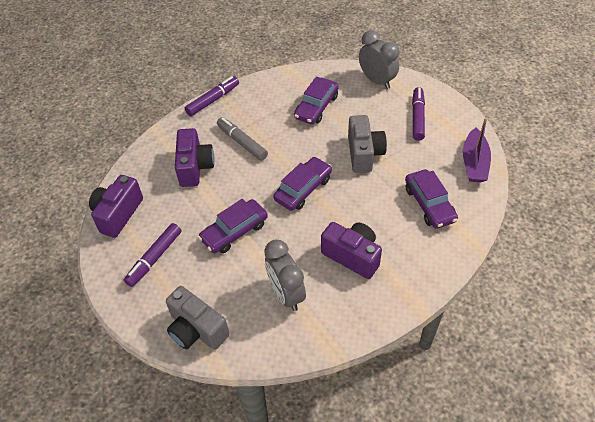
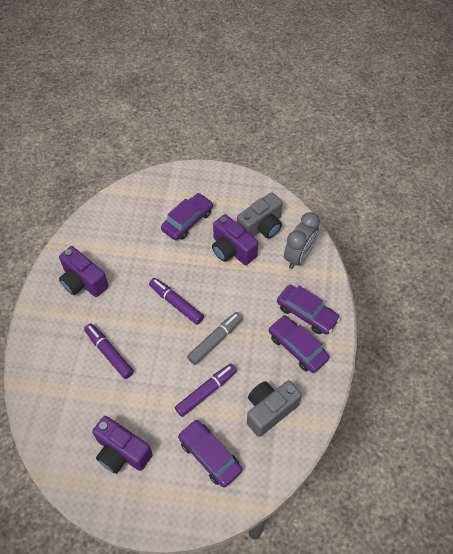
grey clock: 2 -> 1
purple boat: 1 -> 0

